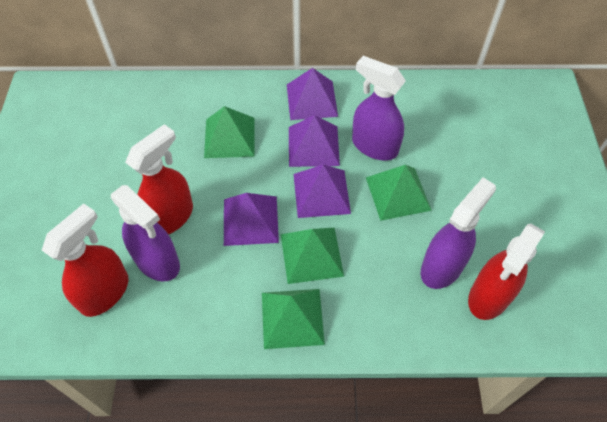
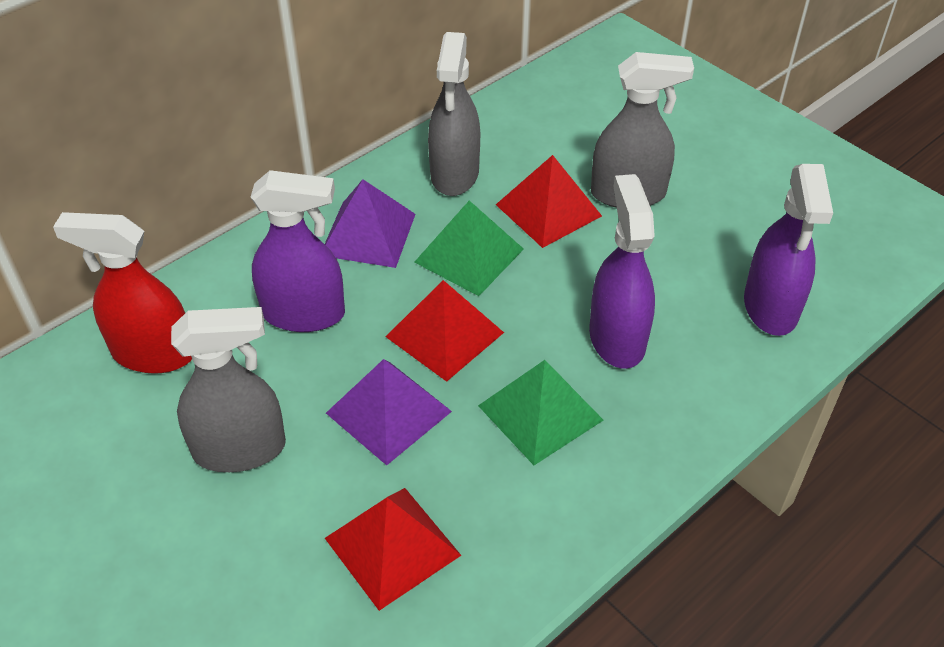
green pyramid: 4 -> 2
grey spray bottle: 0 -> 3
purple pyramid: 4 -> 2
red pyramid: 0 -> 3
red spray bottle: 3 -> 1

